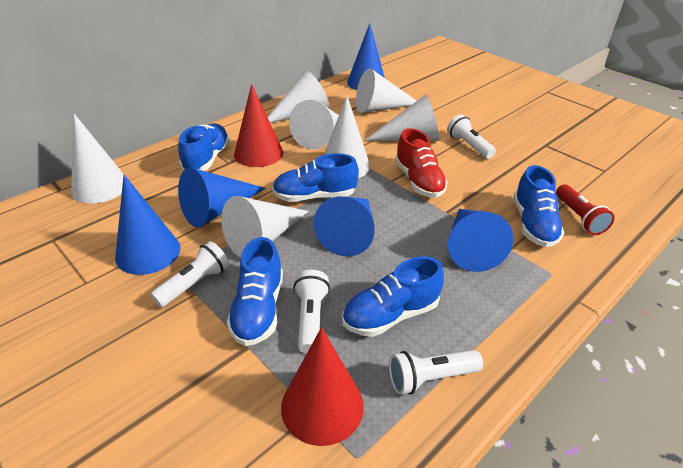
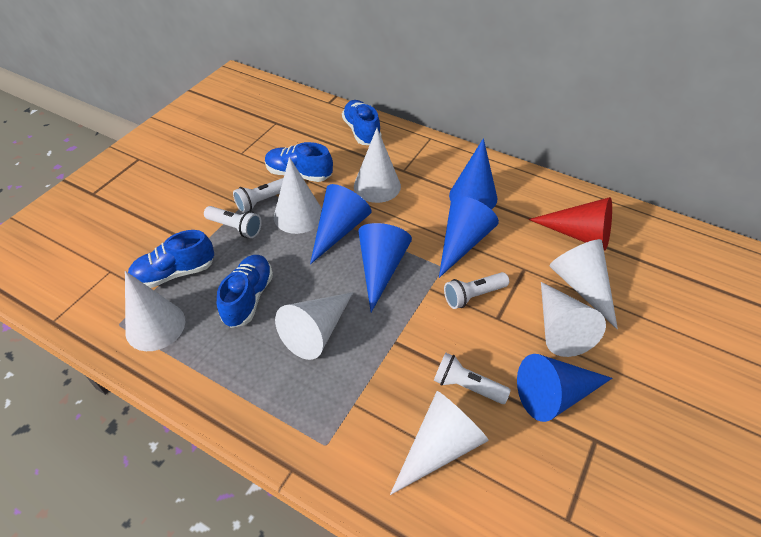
blue shoe: 5 -> 4
red cone: 2 -> 1
red flashlight: 1 -> 0
red shoe: 1 -> 0

